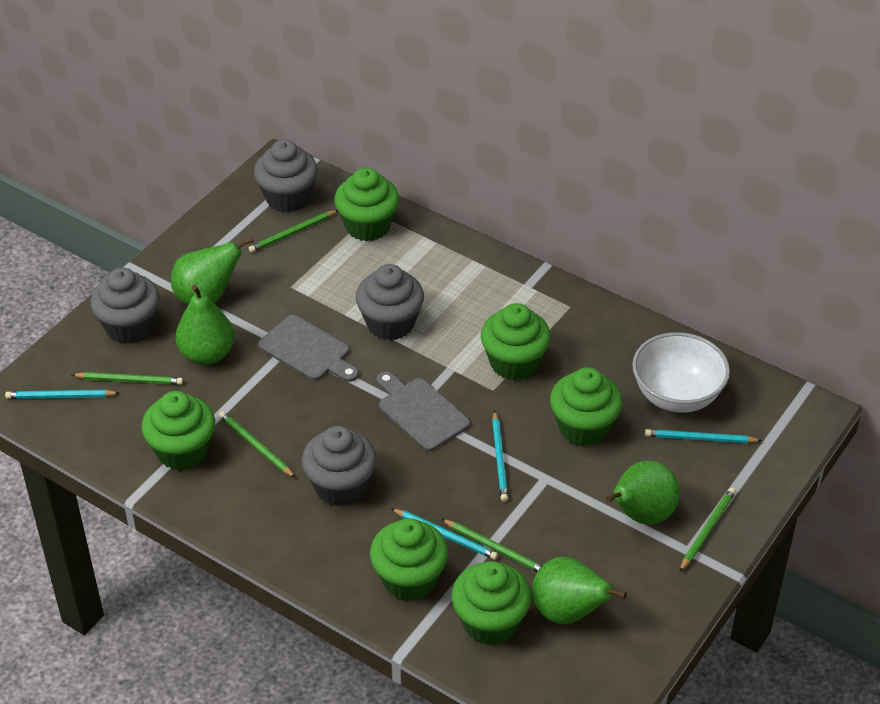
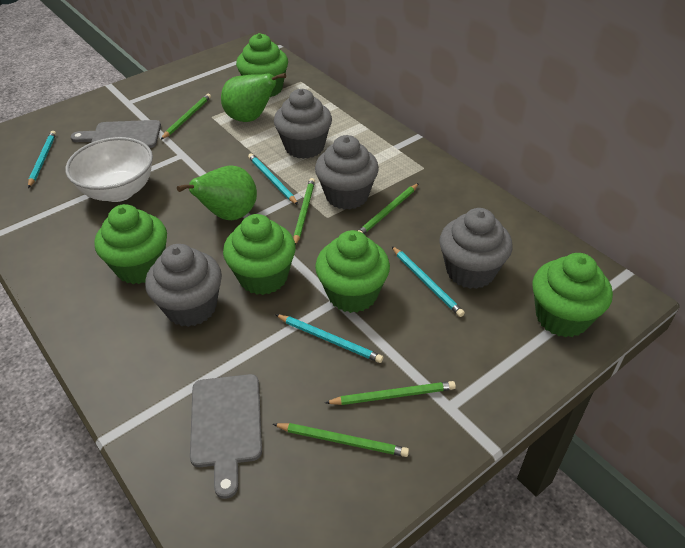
green cupcake: 6 -> 5
green pear: 4 -> 2

